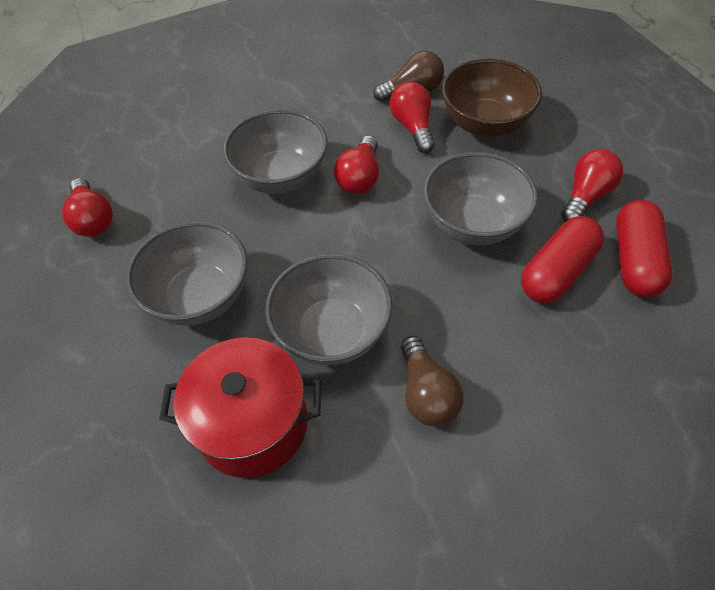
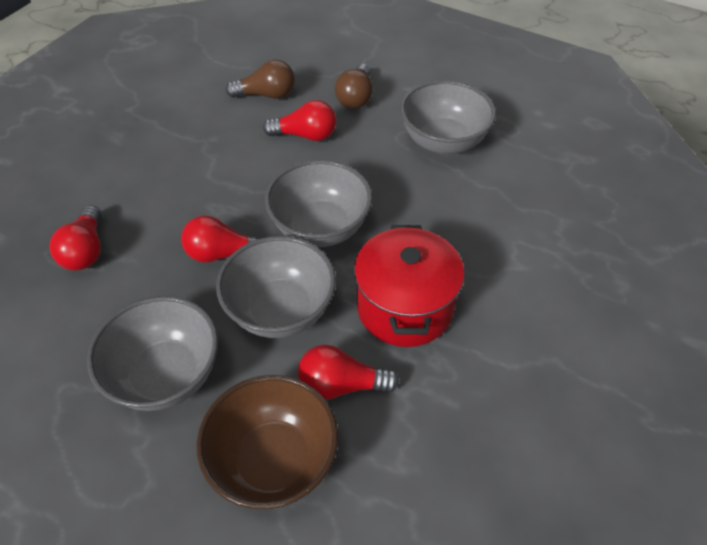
red capsule: 2 -> 0

